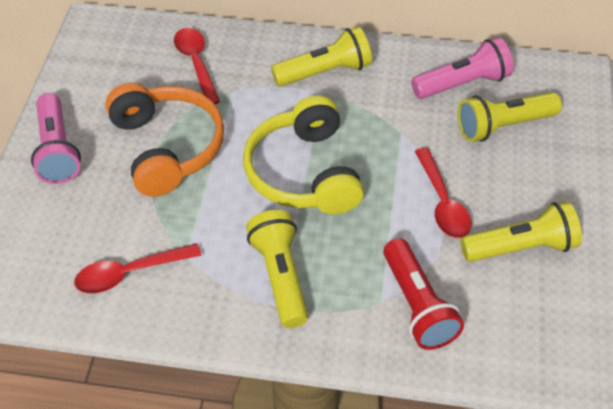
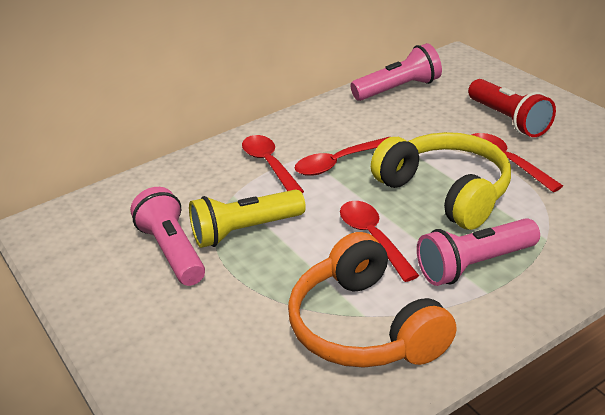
pink flashlight: 2 -> 3
red spoon: 3 -> 4
yellow flashlight: 4 -> 1

